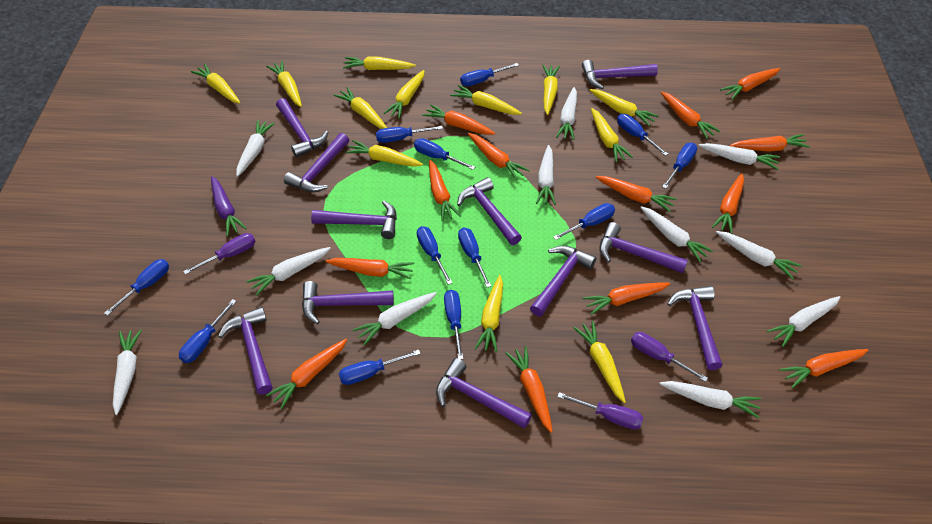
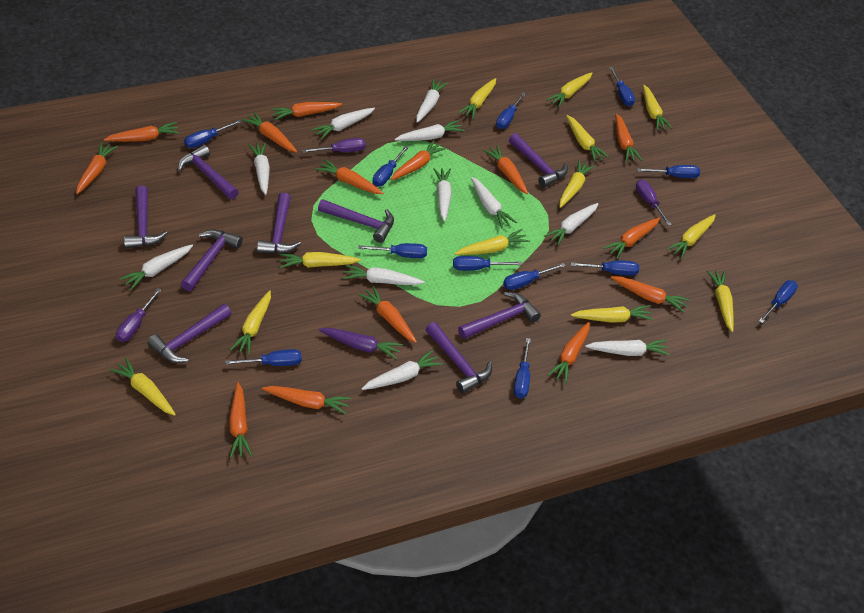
orange carrot: 13 -> 14
purple hammer: 11 -> 9

